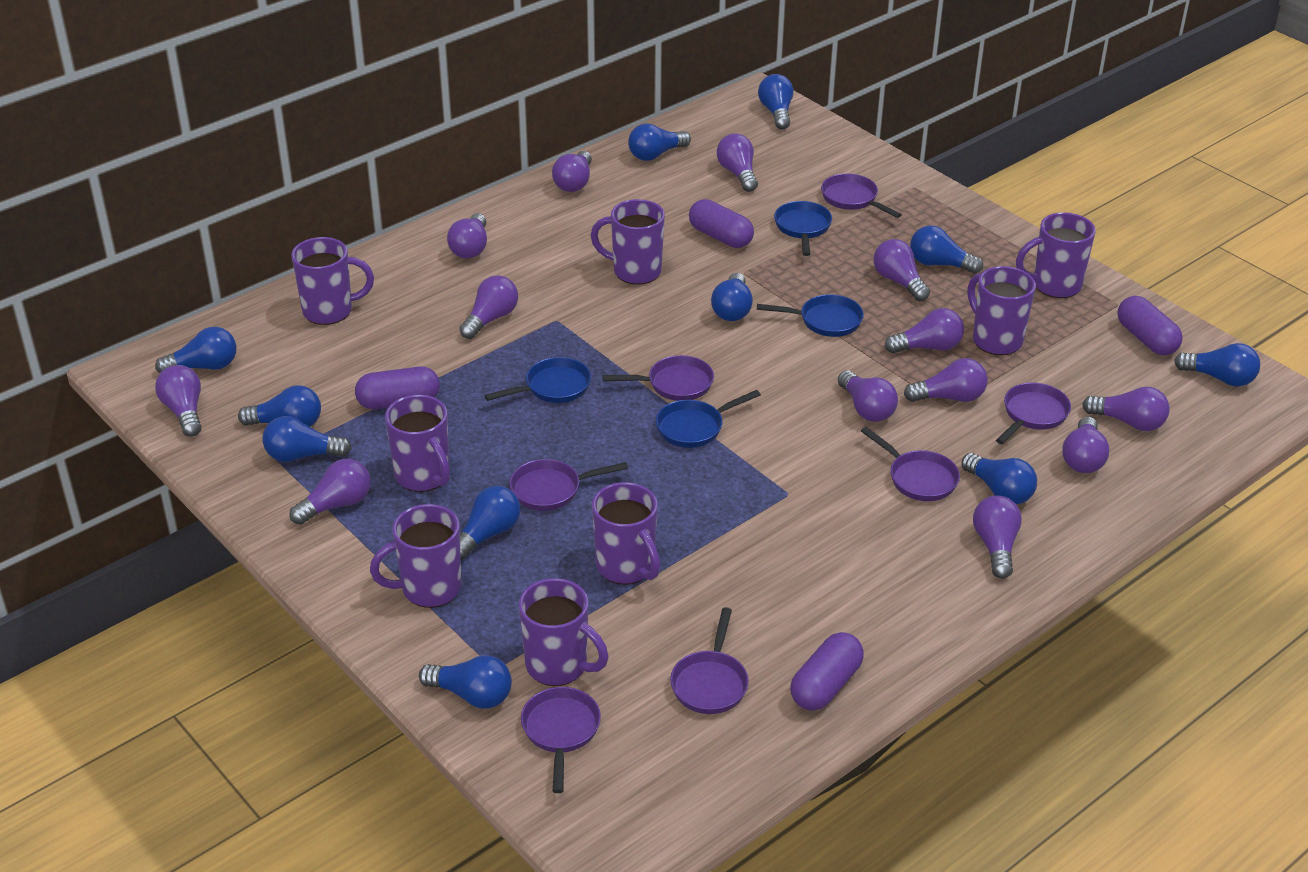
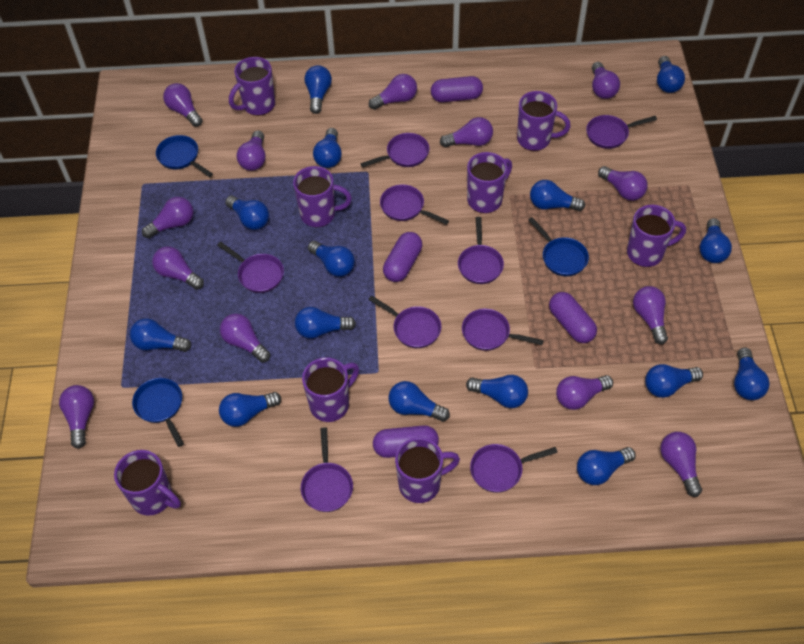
blue light bulb: 11 -> 15
blue pan: 4 -> 3
purple pan: 7 -> 9

